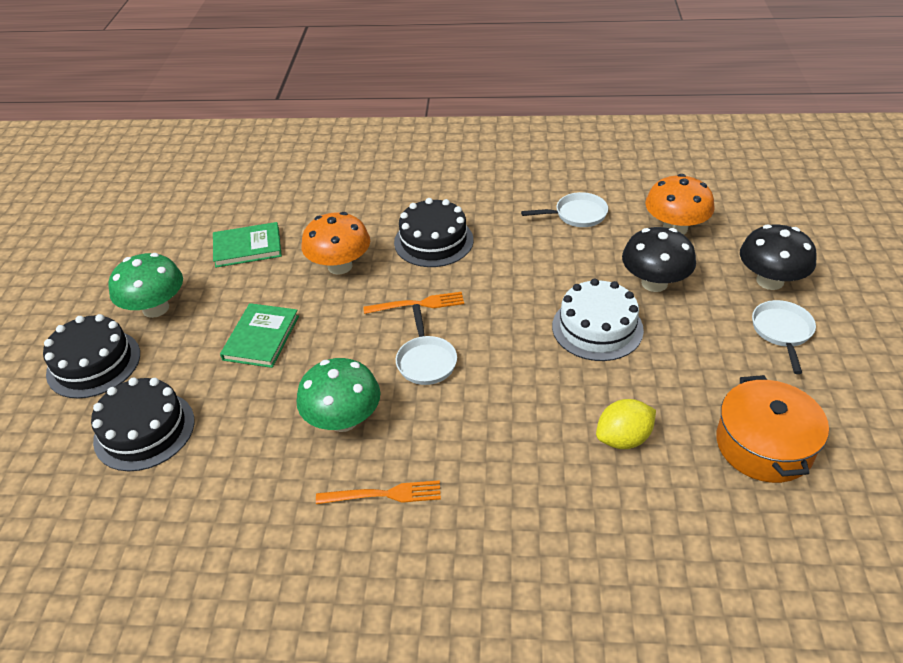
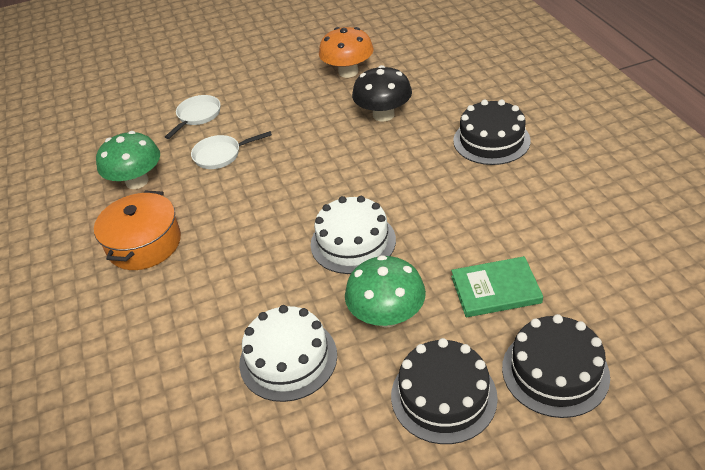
black mushroom: 2 -> 1
green book: 2 -> 1
orange fork: 2 -> 0
orange mushroom: 2 -> 1
white cake: 1 -> 2
white pan: 3 -> 2
yellow lemon: 1 -> 0

